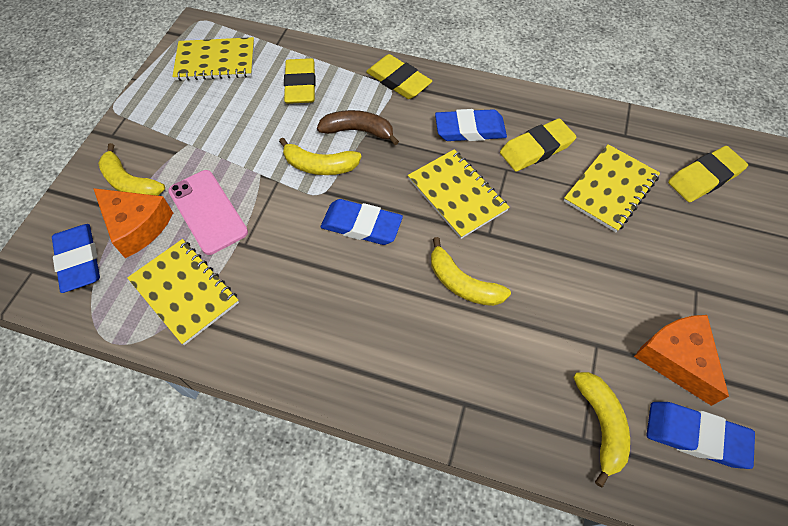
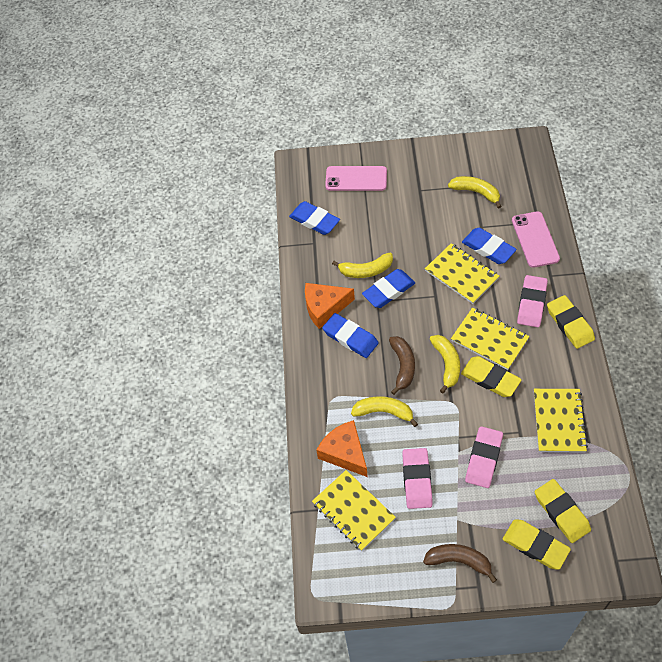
brown banana: 1 -> 2
pink eraser: 0 -> 3
pink phone: 1 -> 2

